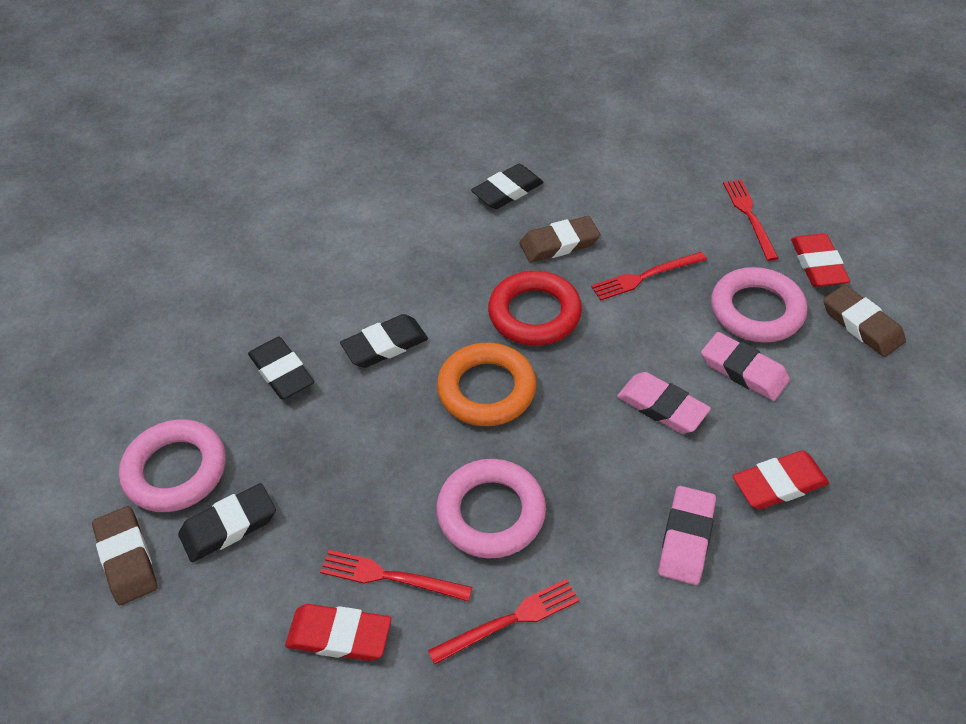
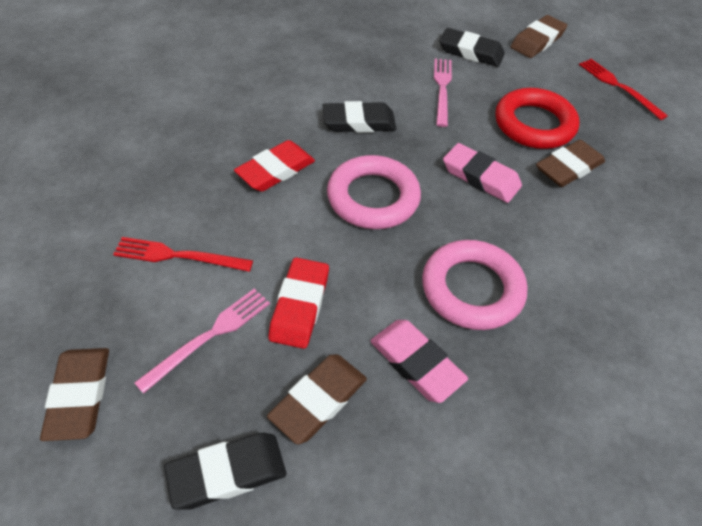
black eraser: 4 -> 3
brown eraser: 3 -> 4
orange ring: 1 -> 0
pink eraser: 3 -> 2
pink fork: 0 -> 2
pink ring: 3 -> 2
red eraser: 3 -> 2
red fork: 4 -> 2

